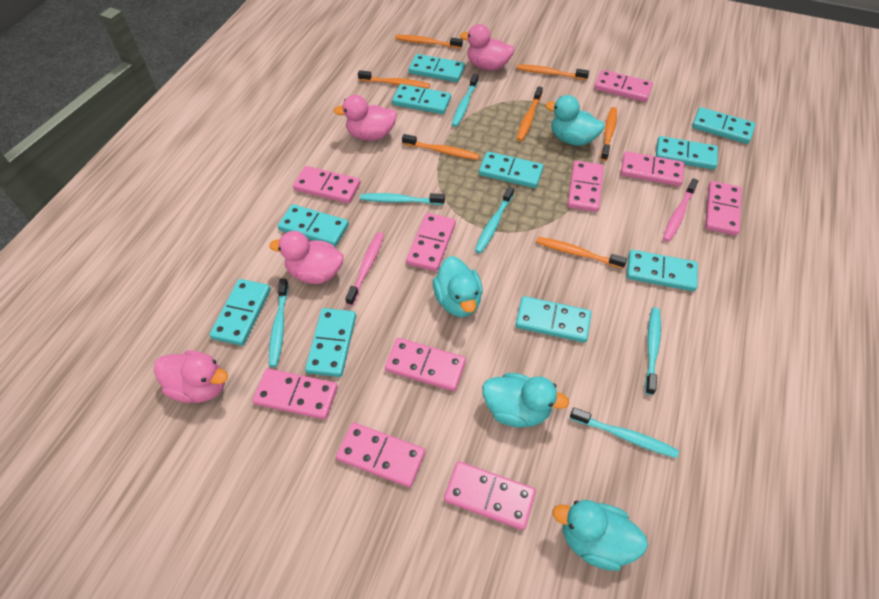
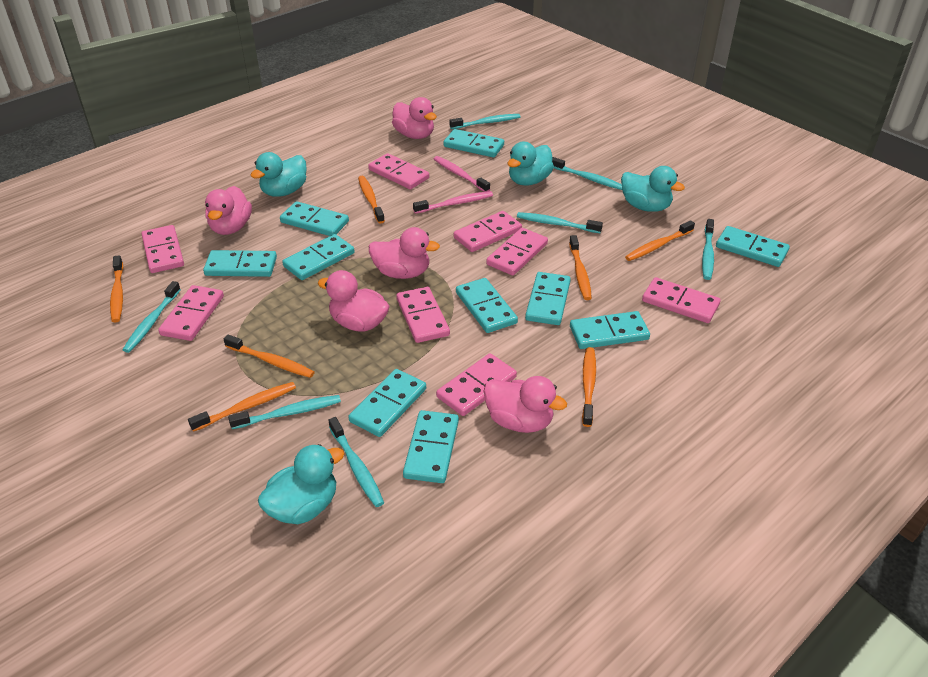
pink domino: 10 -> 8
pink duck: 4 -> 5
turquoise toothbrush: 6 -> 7

